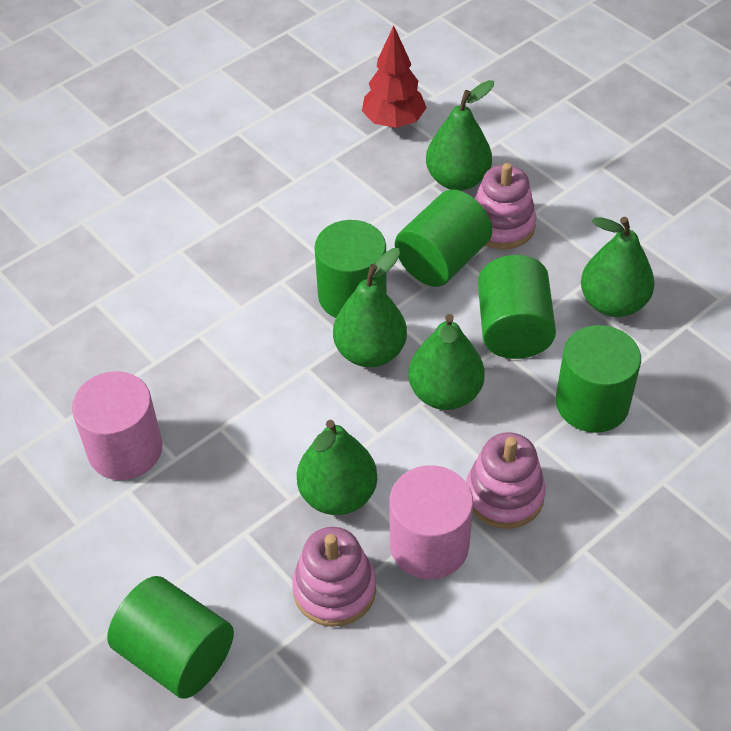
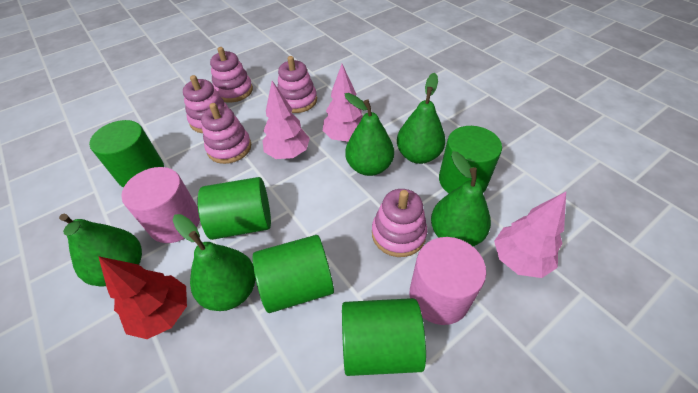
pink stacking toy: 3 -> 5
pink tree: 0 -> 3

